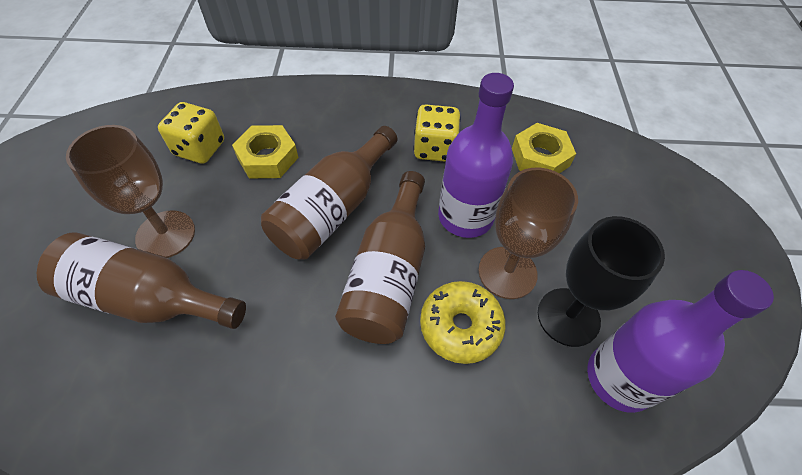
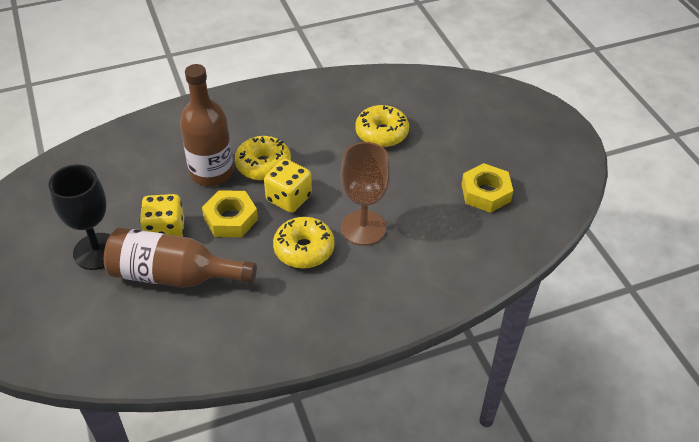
brown bottle: 3 -> 2
brown goblet: 2 -> 1
purple bottle: 2 -> 0
yellow donut: 1 -> 3

